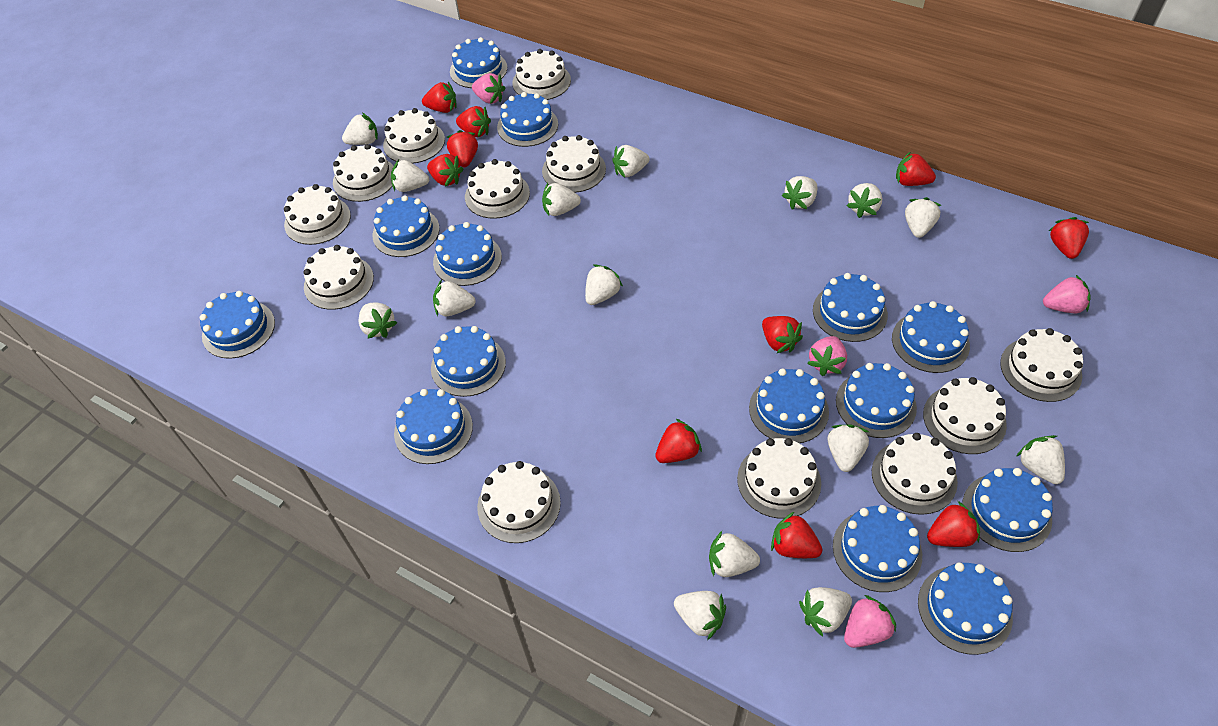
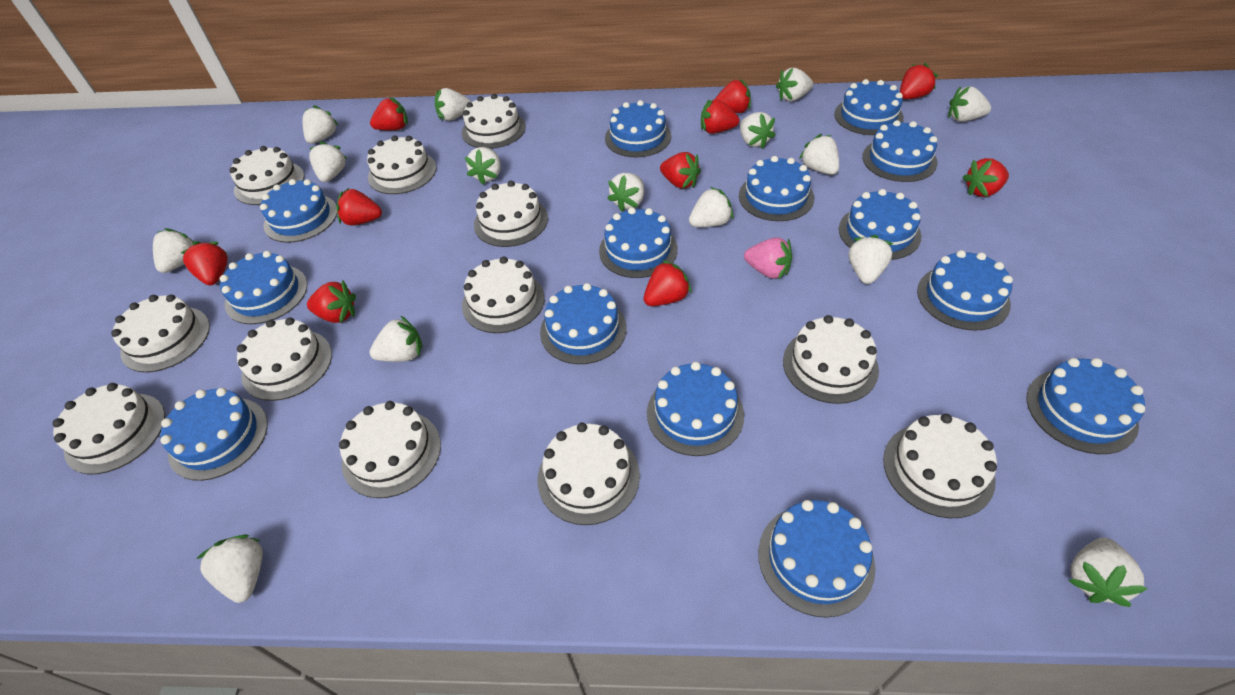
pink strawberry: 4 -> 1

